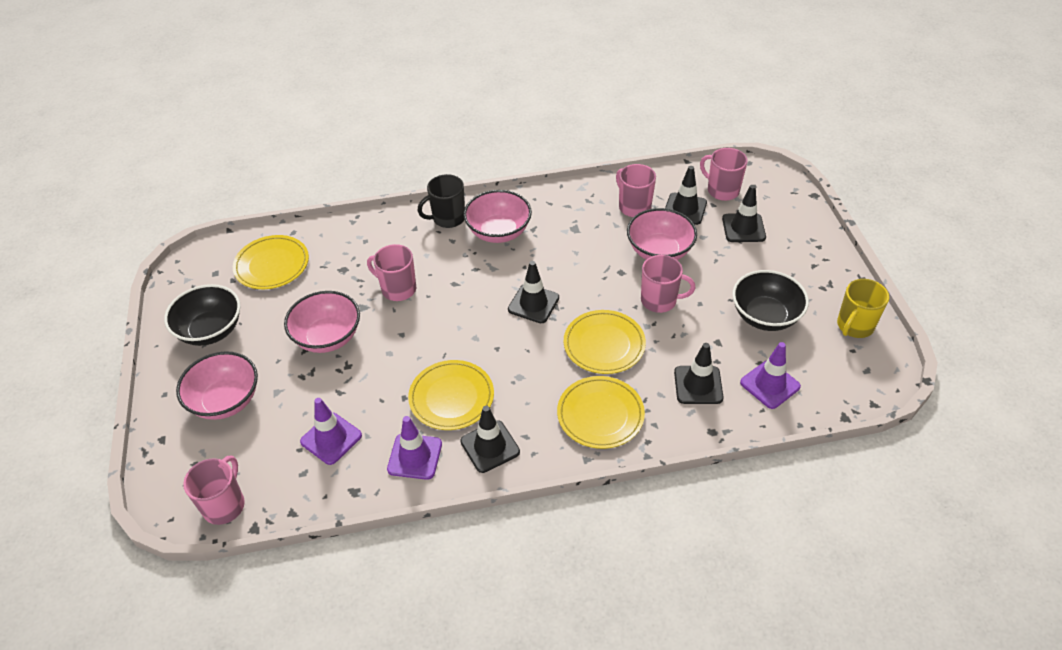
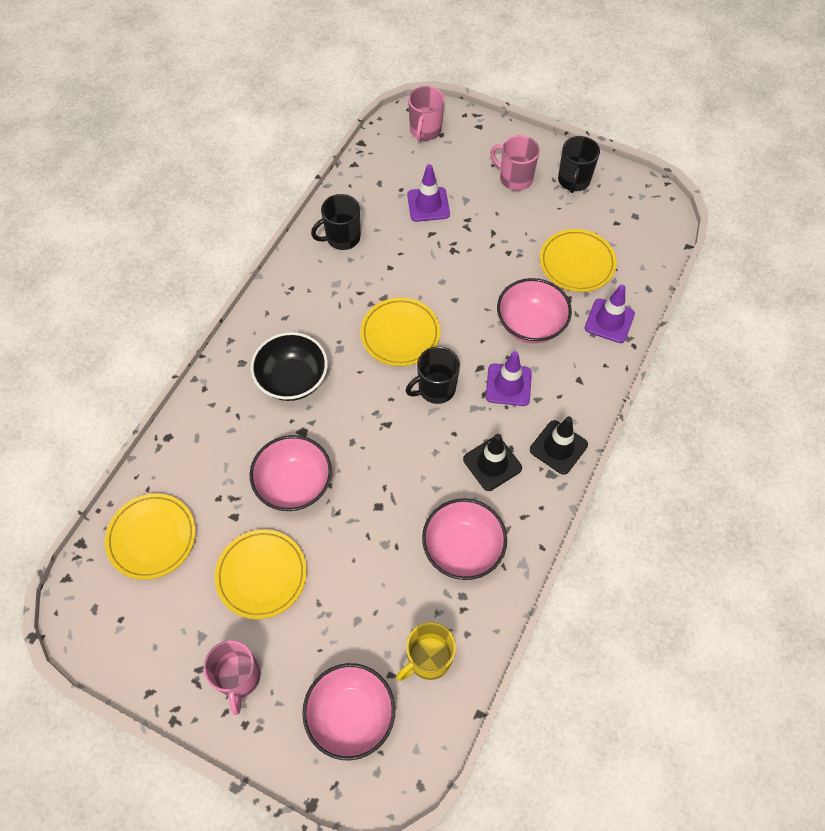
black bowl: 2 -> 1
black mug: 1 -> 3
black traffic cone: 5 -> 2
pink mug: 5 -> 3

